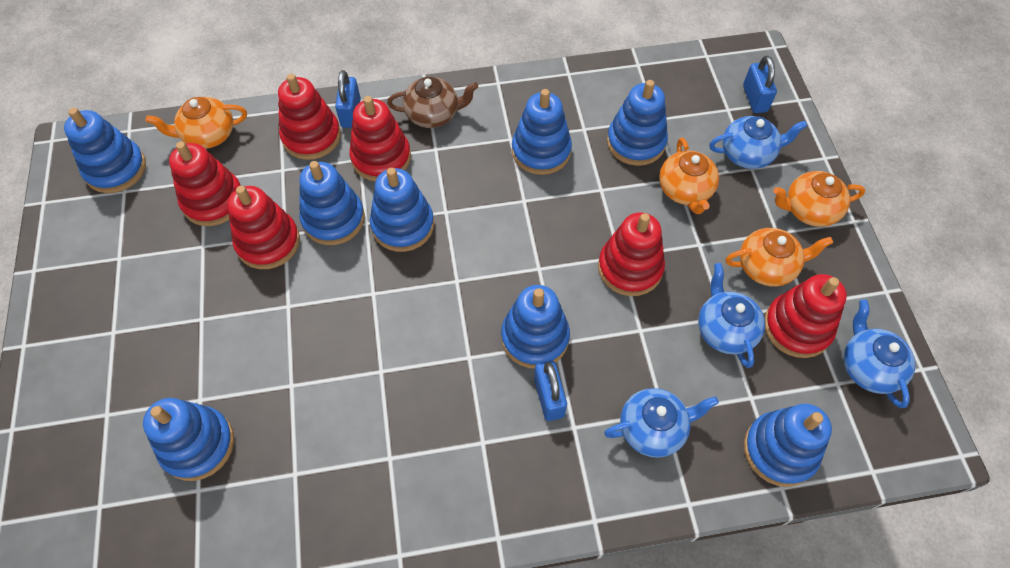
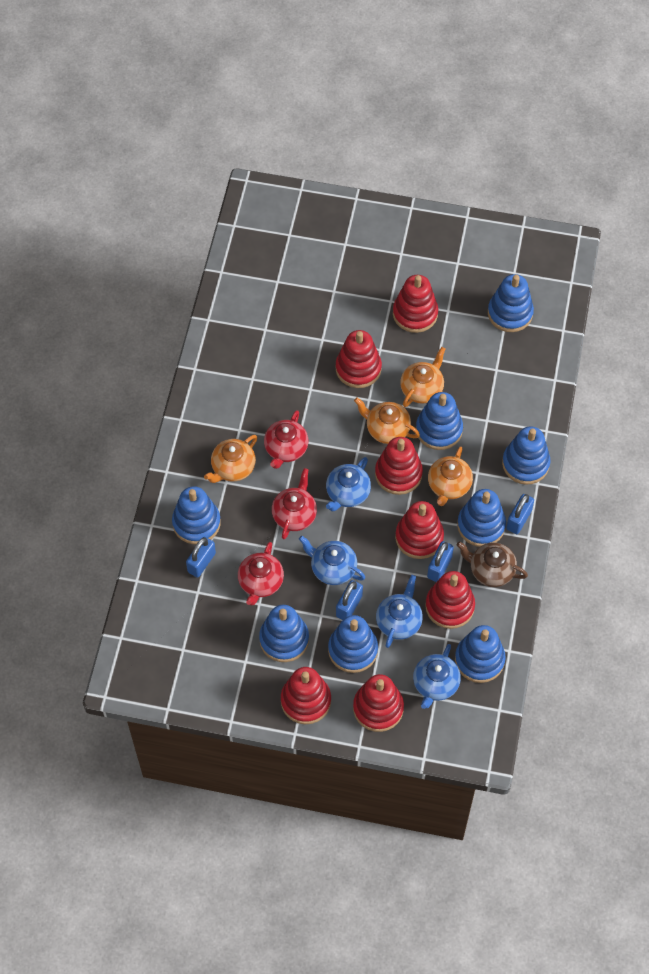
blue padlock: 3 -> 4
red stacking toy: 6 -> 7
red teapot: 0 -> 3

